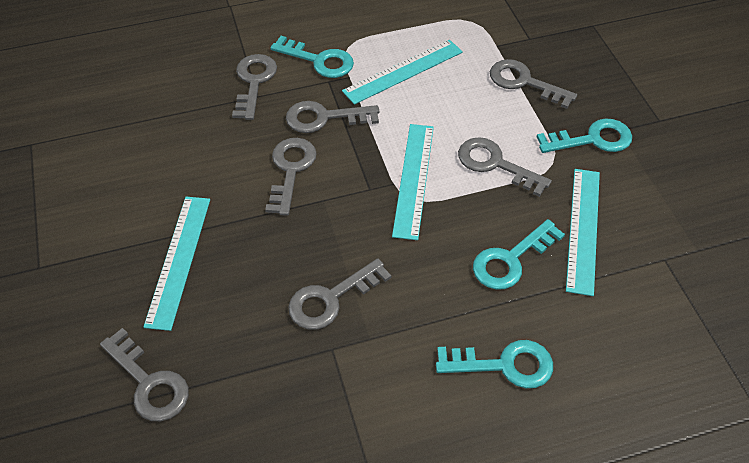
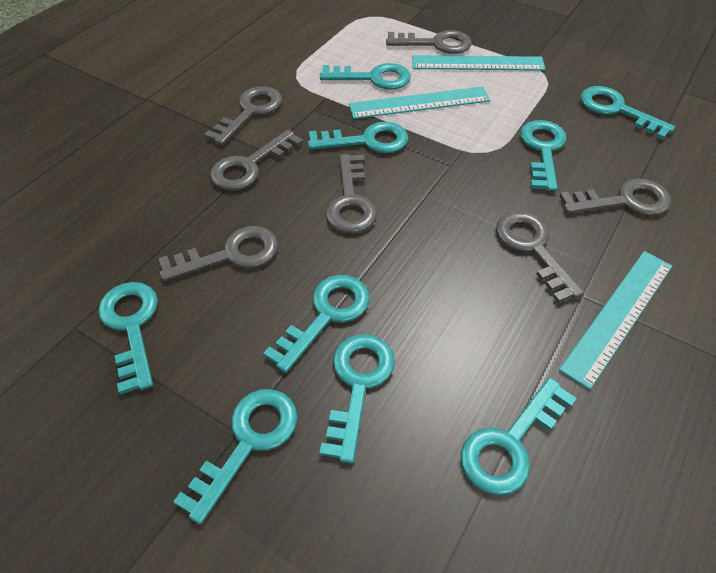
turquoise key: 4 -> 9
turquoise ruler: 4 -> 3

